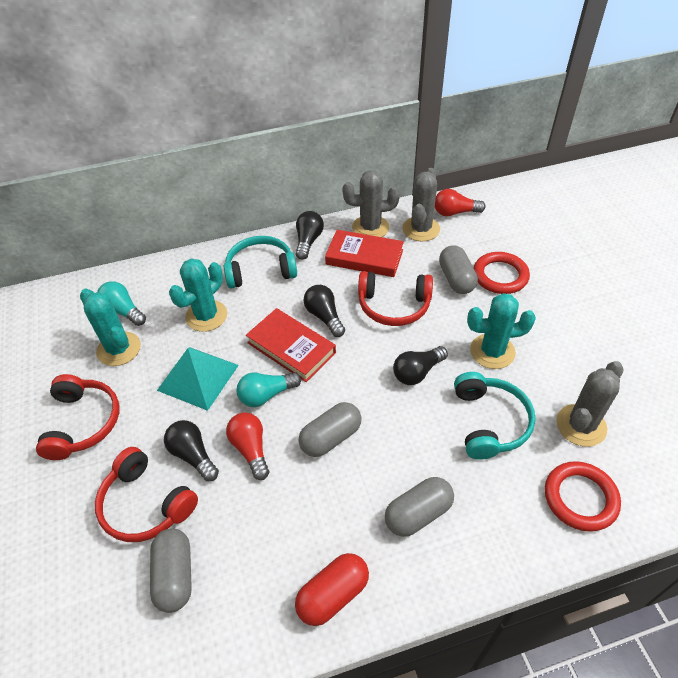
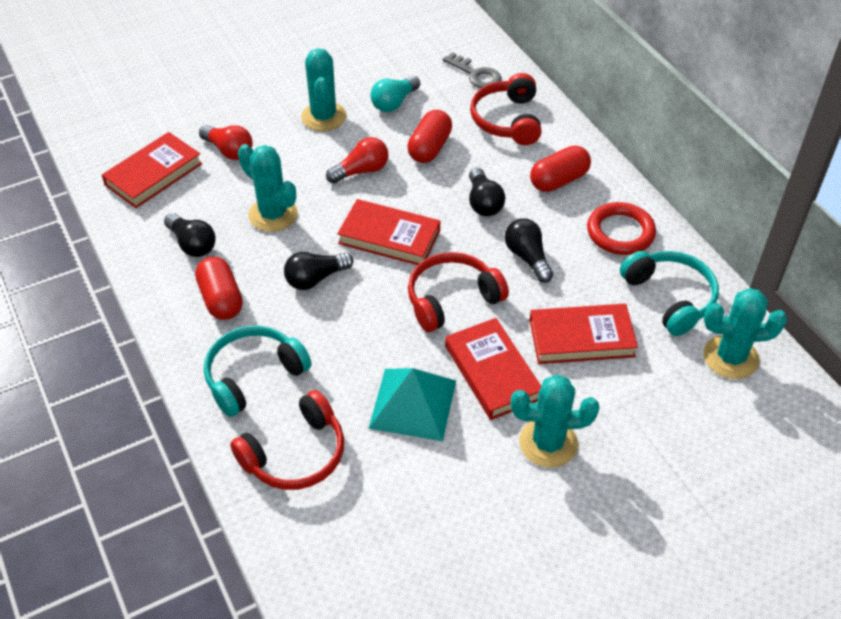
grey cactus: 3 -> 0
grey capsule: 4 -> 0
grey key: 0 -> 1
red book: 2 -> 4
red capsule: 1 -> 3
red ring: 2 -> 1
turquoise cactus: 3 -> 4
turquoise light bulb: 2 -> 1

